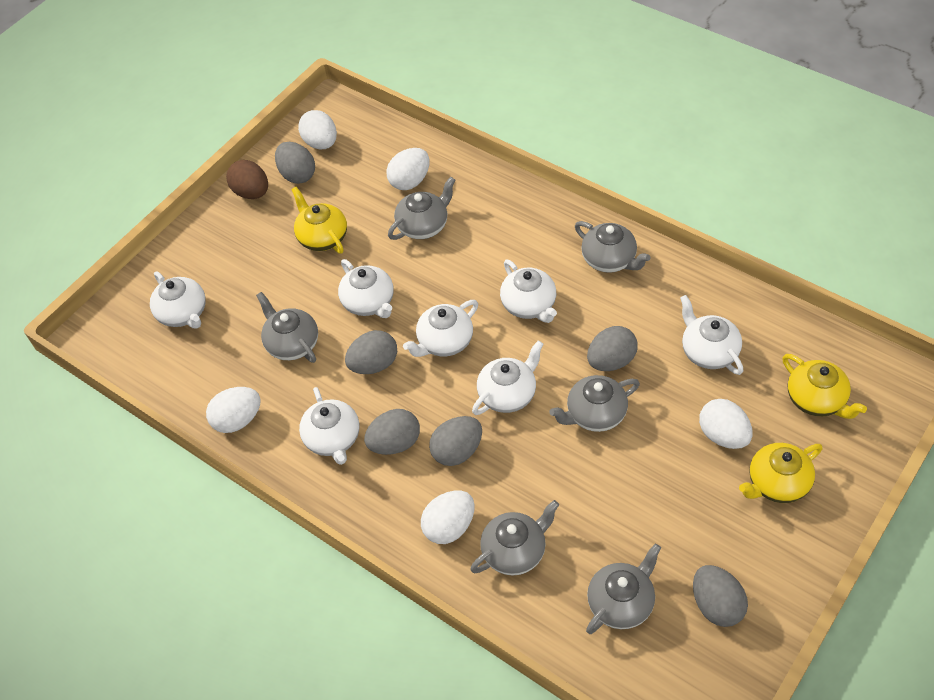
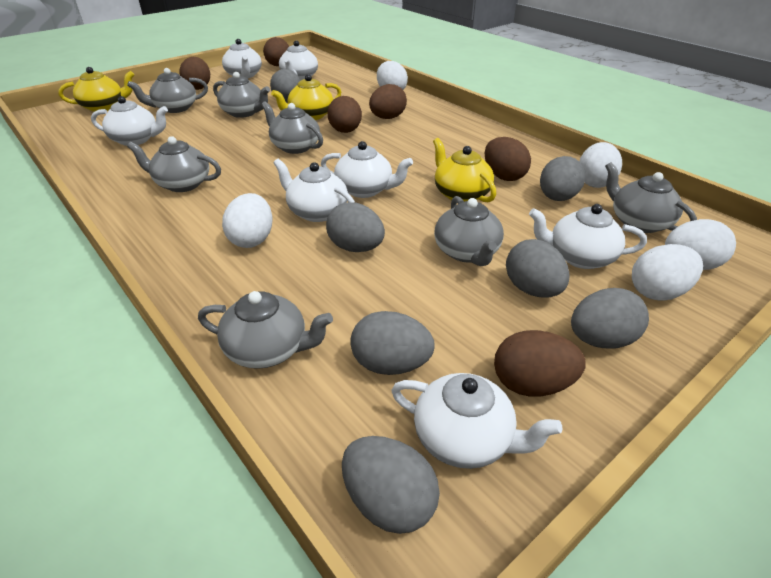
brown egg: 1 -> 6
grey egg: 6 -> 7
grey teapot: 6 -> 7

